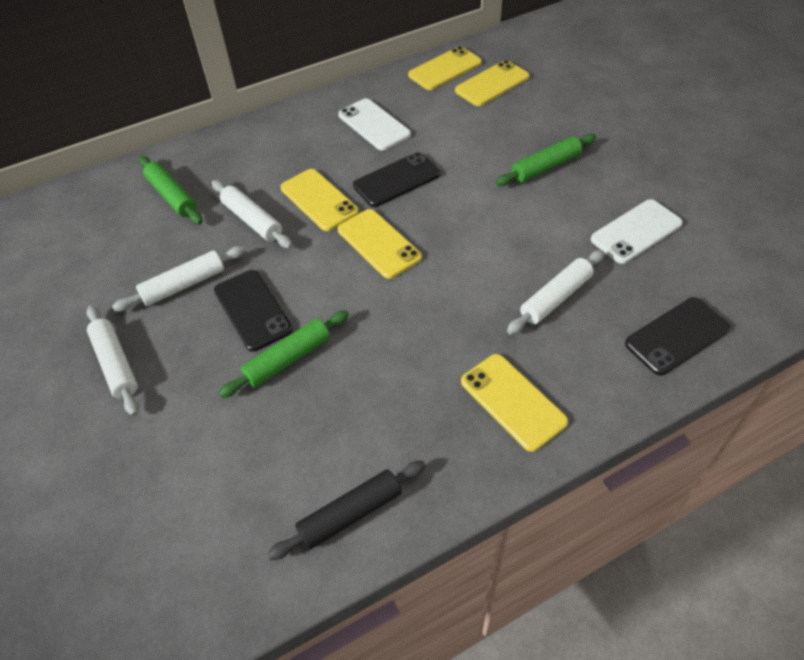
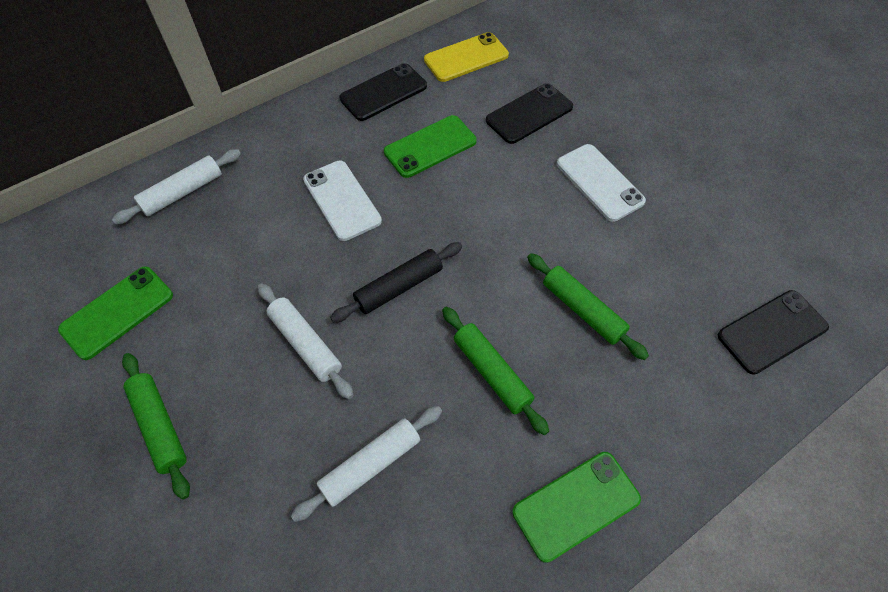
green phone: 0 -> 3
white rolling pin: 4 -> 3
yellow phone: 5 -> 1

